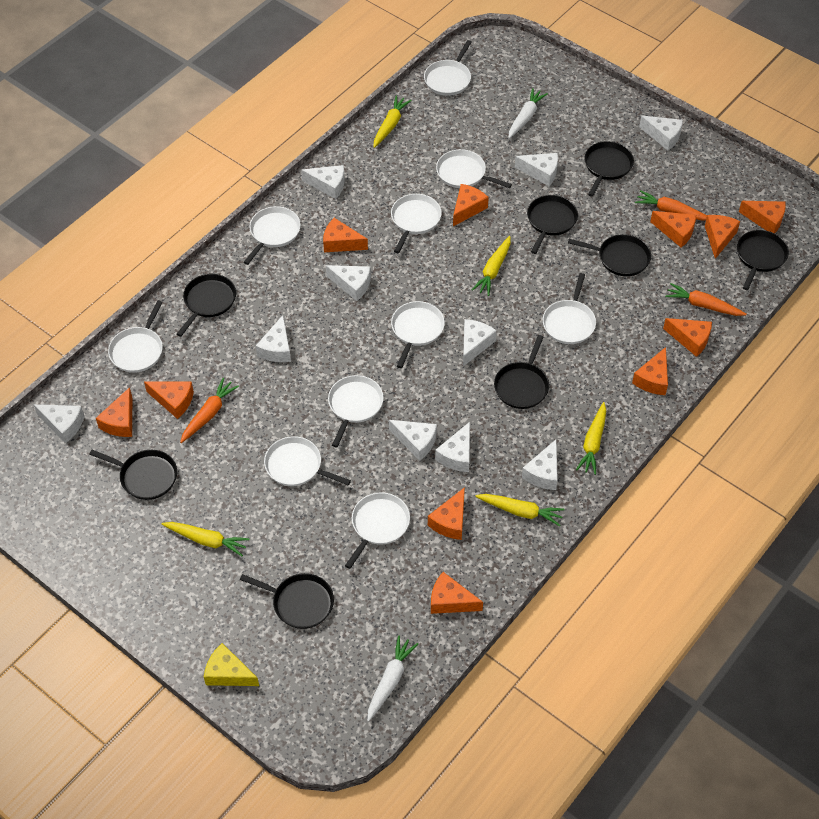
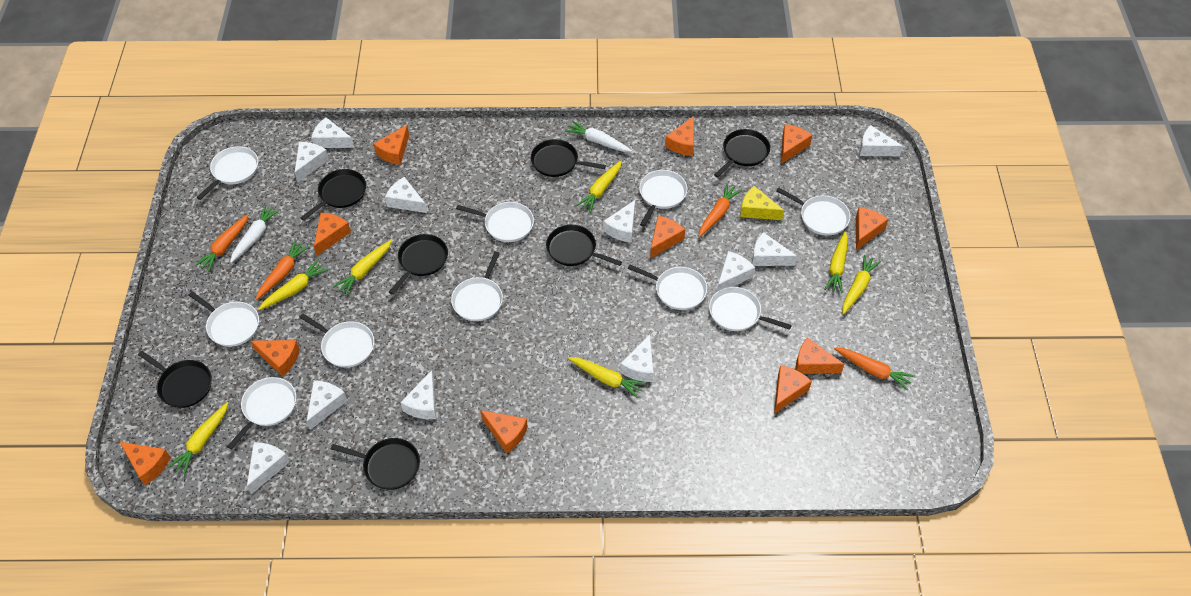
black pan: 8 -> 7
orange carrot: 3 -> 4
white cheese: 10 -> 11
yellow carrot: 5 -> 7

